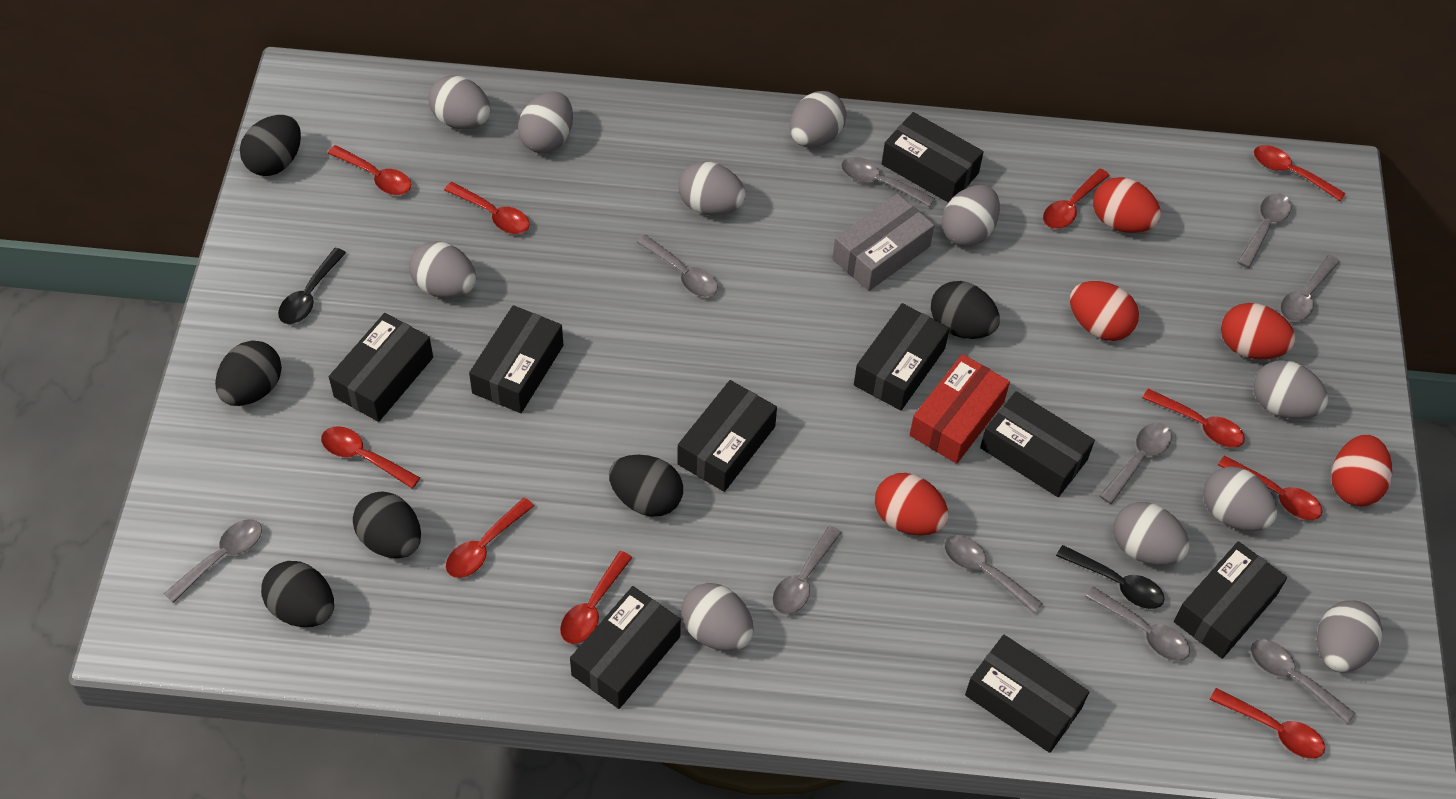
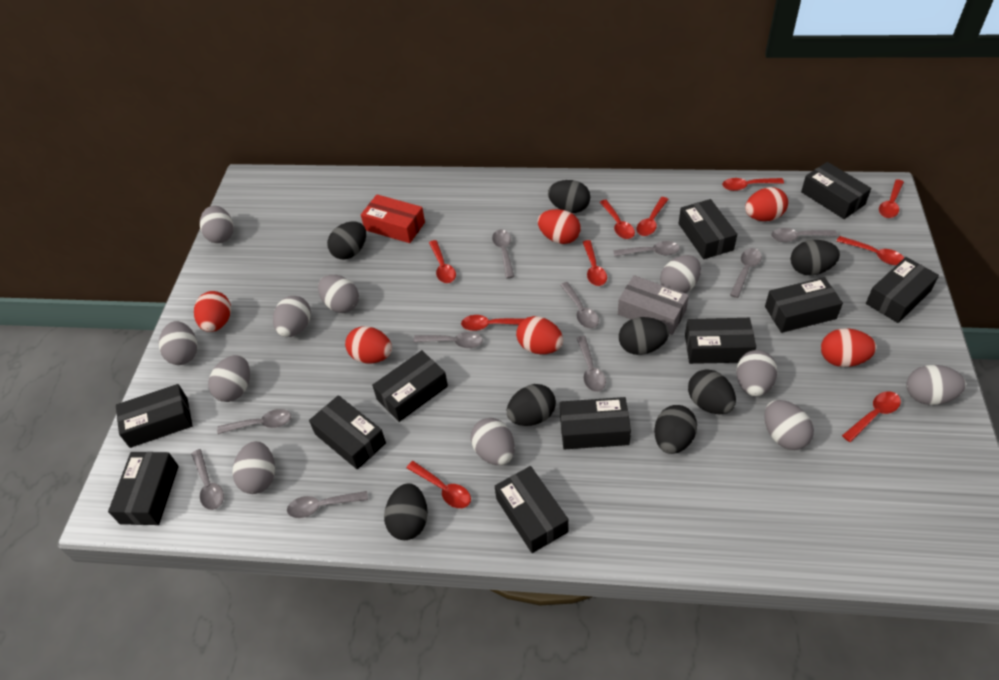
black box: 9 -> 11
black egg: 6 -> 8
black spoon: 2 -> 0
red egg: 5 -> 6

